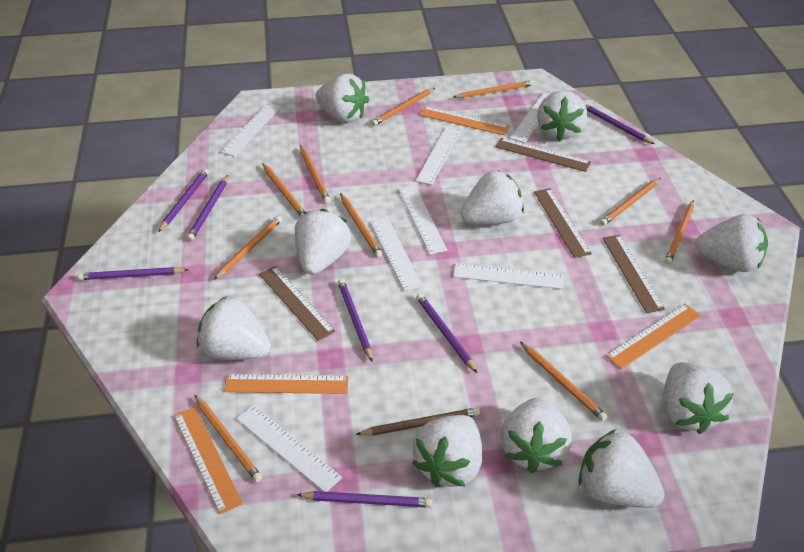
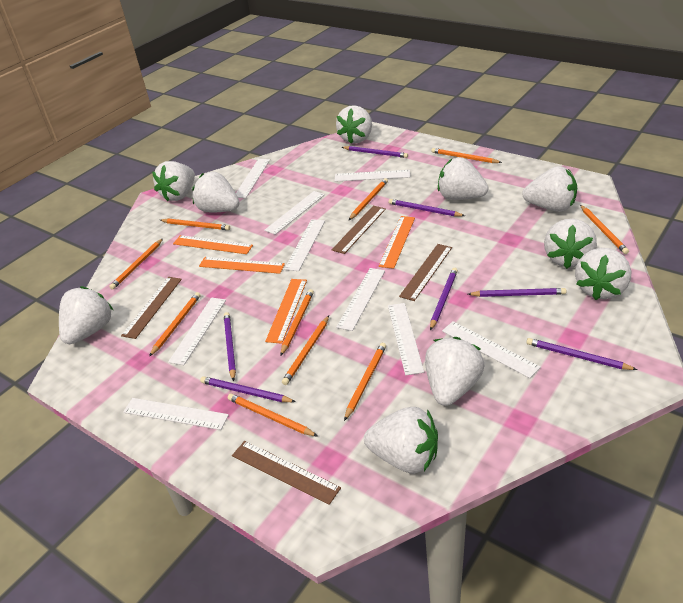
brown pencil: 1 -> 0
white ruler: 7 -> 9

